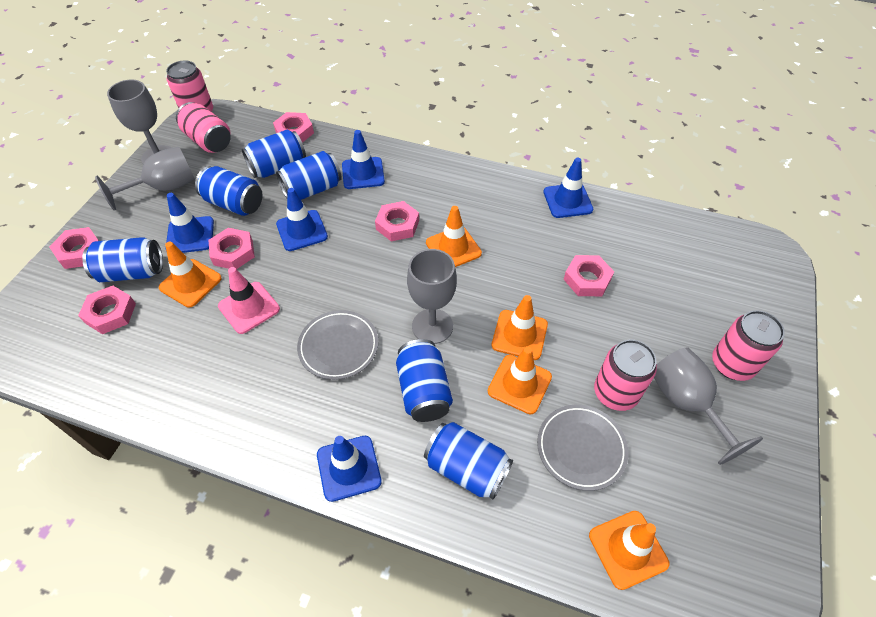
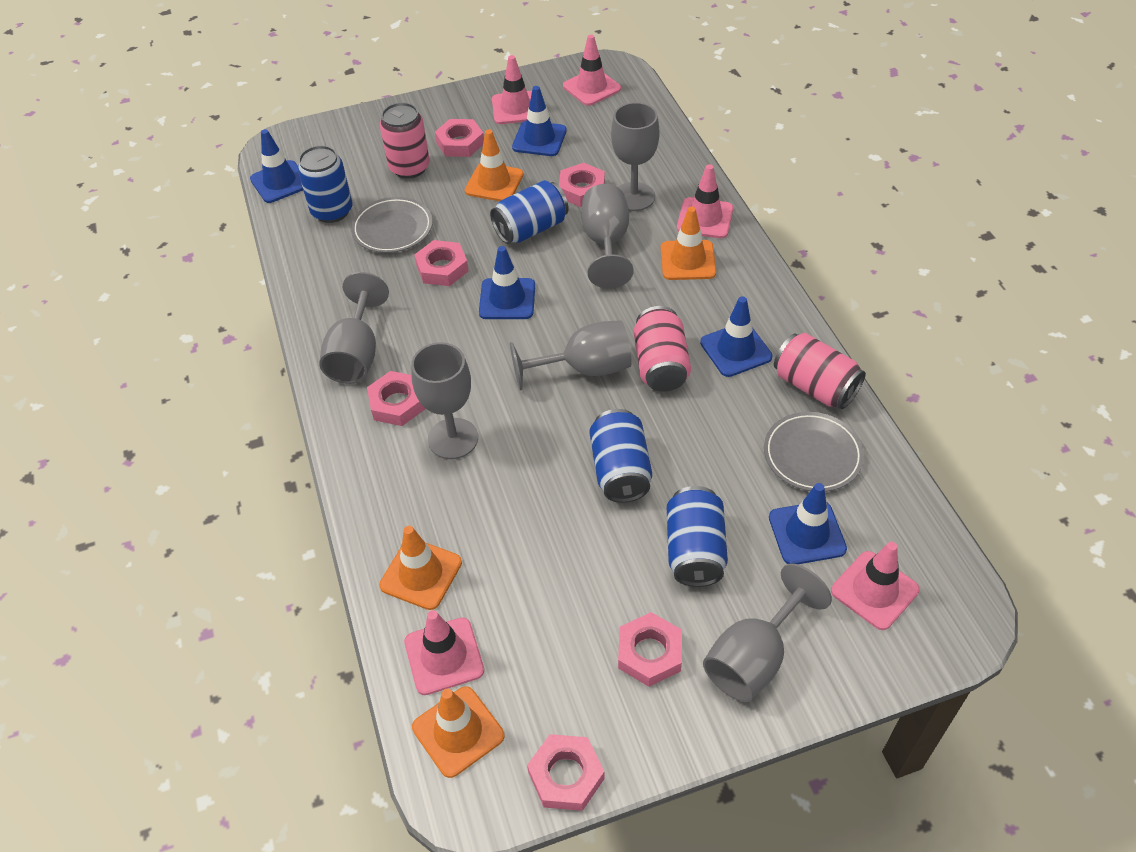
blue can: 6 -> 4
grey goblet: 4 -> 6
orange traffic cone: 5 -> 4
pink can: 4 -> 3
pink traffic cone: 1 -> 5

